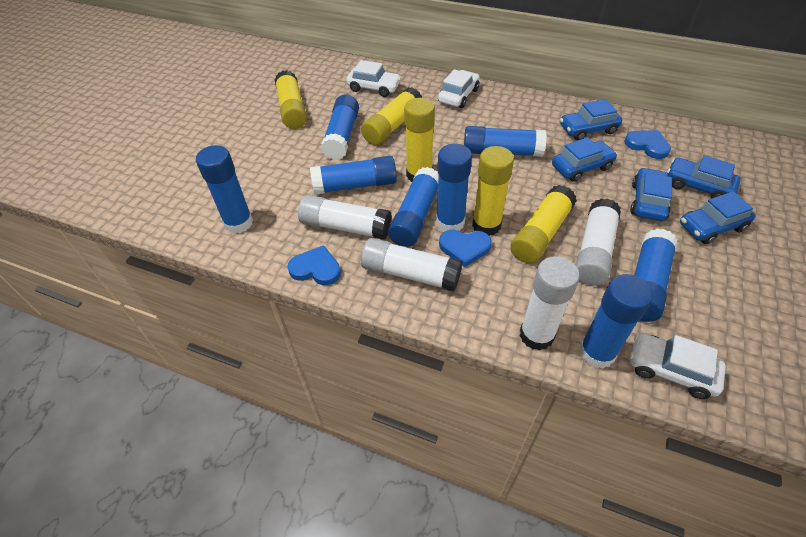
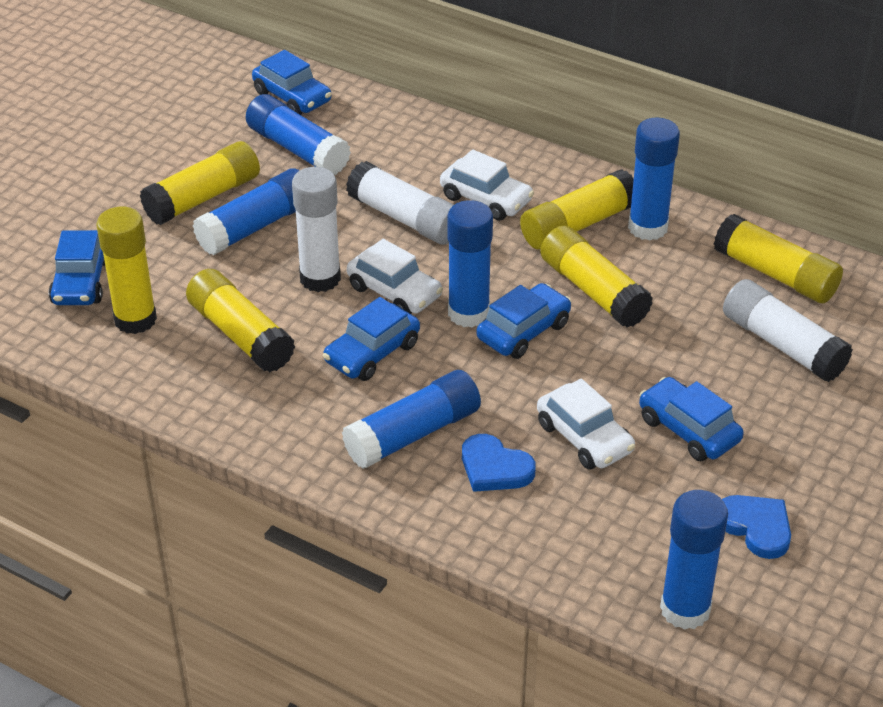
blue glue stick: 8 -> 6
blue heart: 3 -> 2
white glue stick: 4 -> 3
yellow glue stick: 5 -> 6

